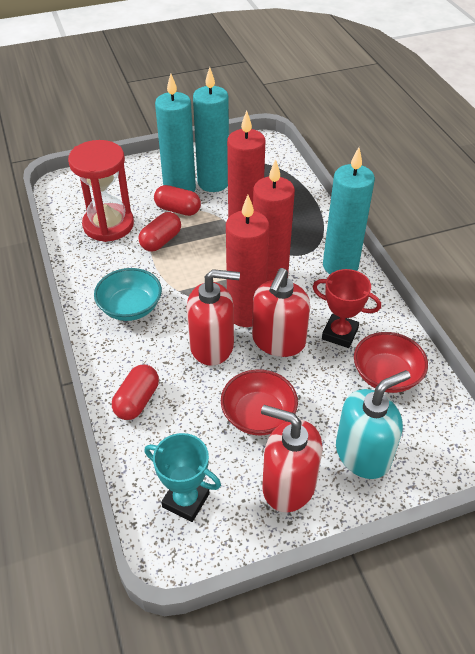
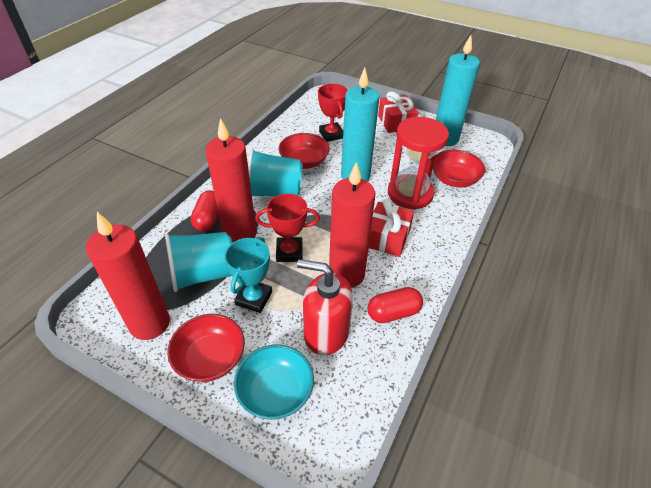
red bowl: 2 -> 3
red capsule: 3 -> 2
red gift: 0 -> 2
red soap dispenser: 3 -> 1
red trophy: 1 -> 2
turquoise candle: 3 -> 2
turquoise cup: 0 -> 2
turquoise soap dispenser: 1 -> 0

